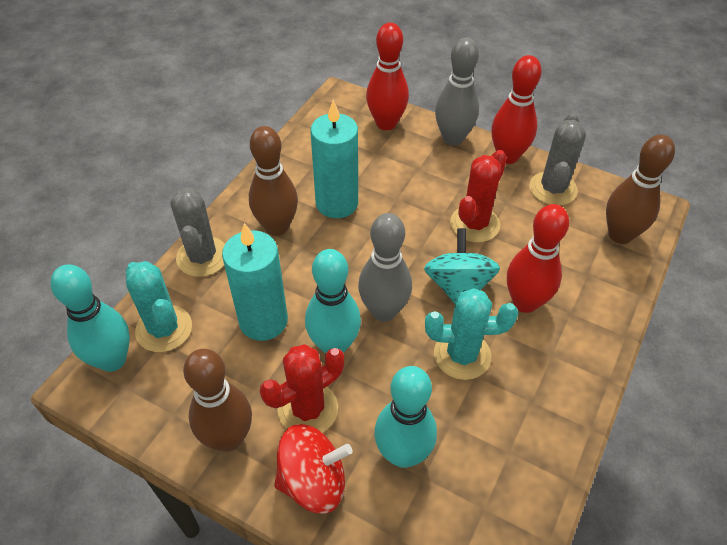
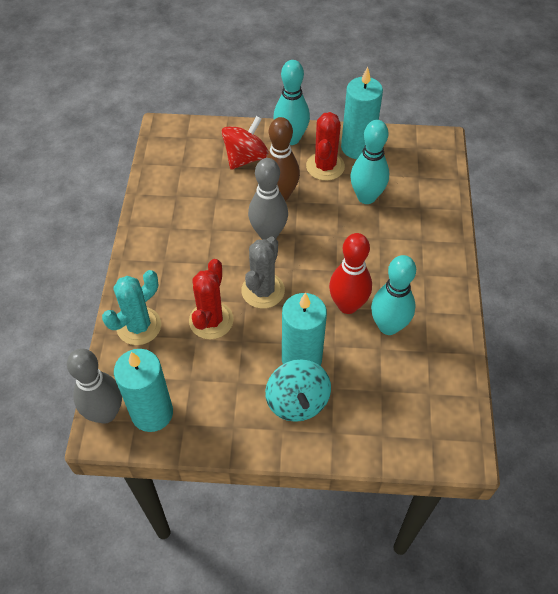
brown bowling pin: 3 -> 1
grey cactus: 2 -> 1
red bowling pin: 3 -> 1
turquoise cactus: 2 -> 1
turquoise candle: 2 -> 3

